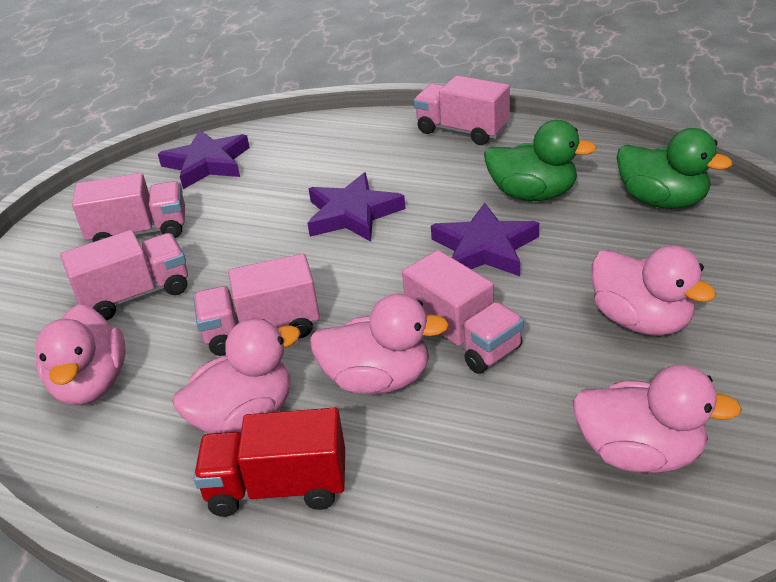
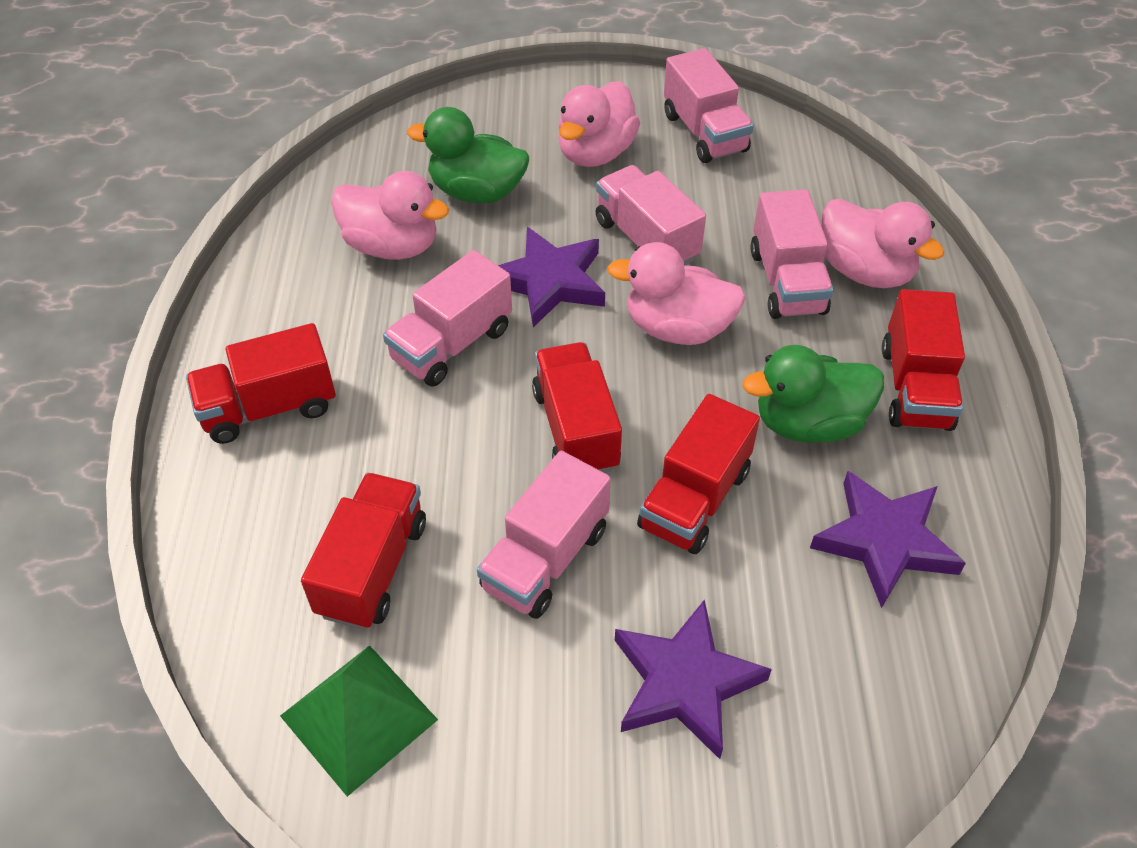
green pyramid: 0 -> 1
pink duck: 5 -> 4
red truck: 1 -> 5

